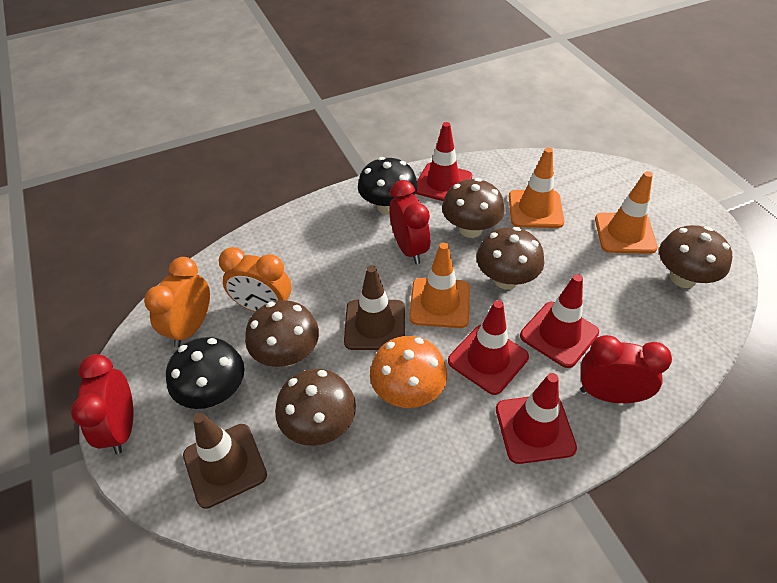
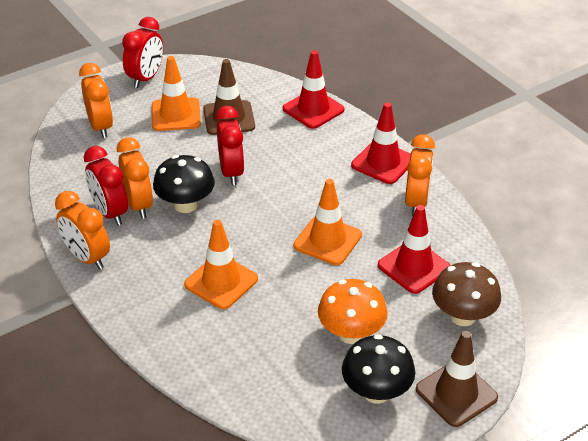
brown mushroom: 5 -> 1
orange clock: 2 -> 4
red traffic cone: 4 -> 3

